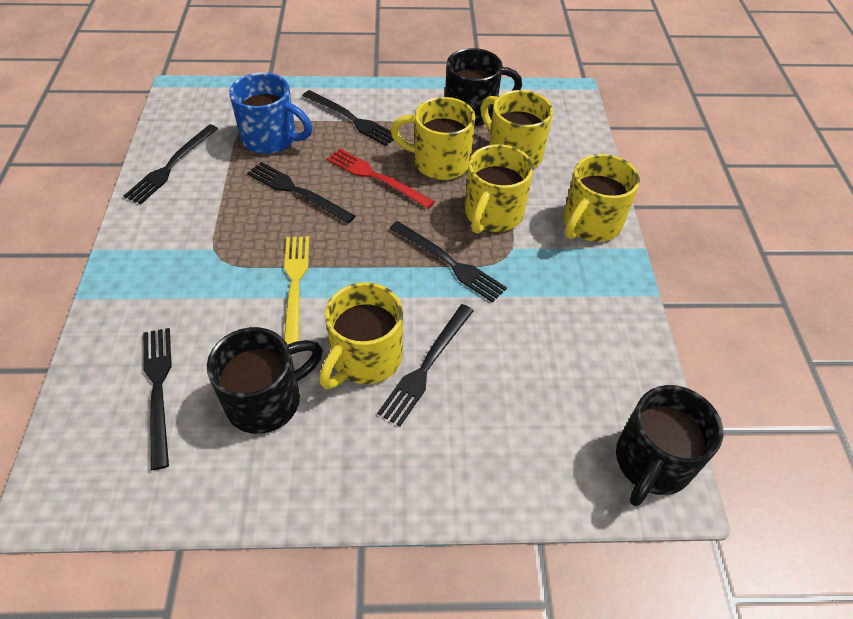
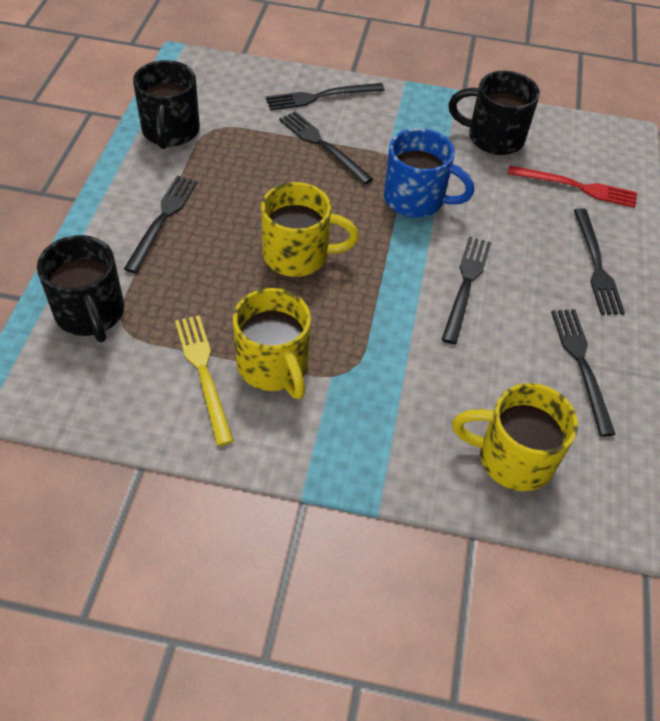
yellow mug: 5 -> 3

